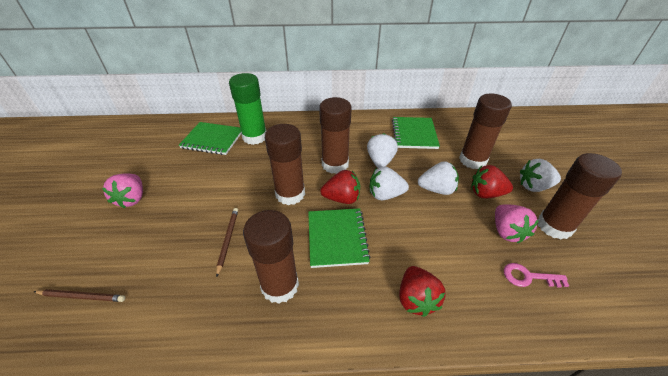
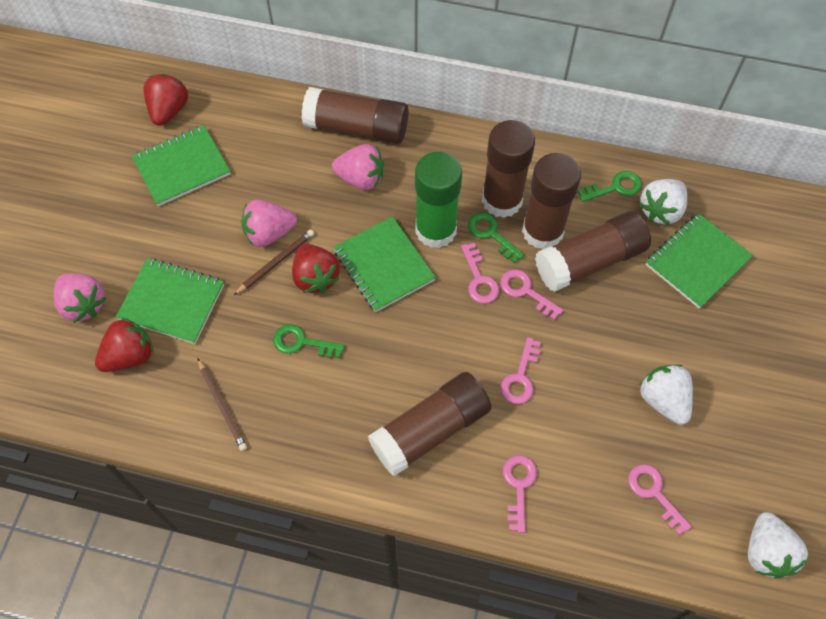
green key: 0 -> 3
green notebook: 3 -> 4
pink key: 1 -> 5
pink strawberry: 2 -> 3
white strawberry: 4 -> 3

